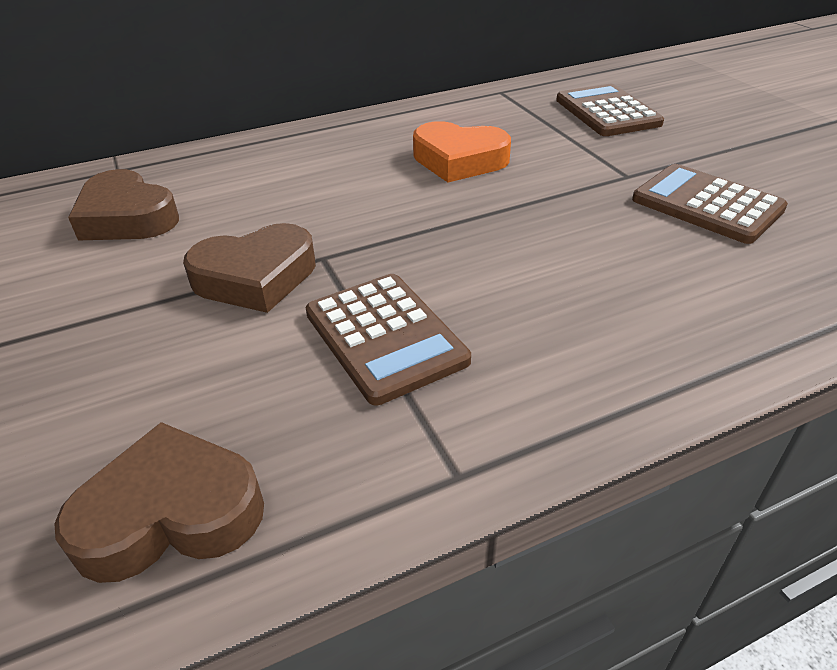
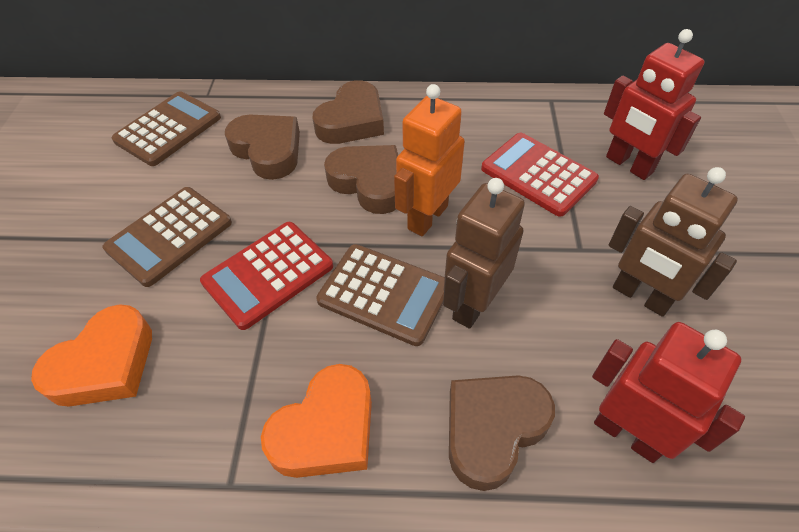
brown heart: 3 -> 4
brown robot: 0 -> 2
orange heart: 1 -> 2
orange robot: 0 -> 1
red calculator: 0 -> 2
red robot: 0 -> 2

